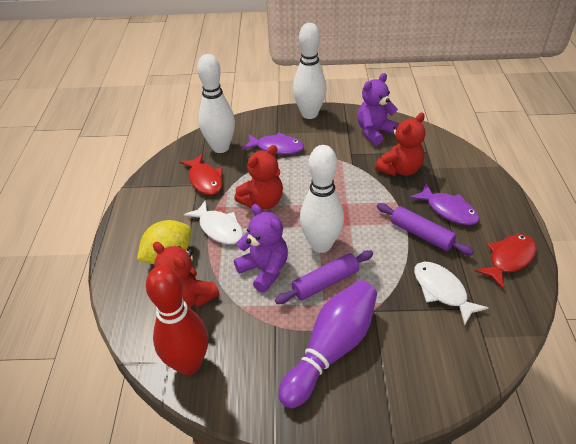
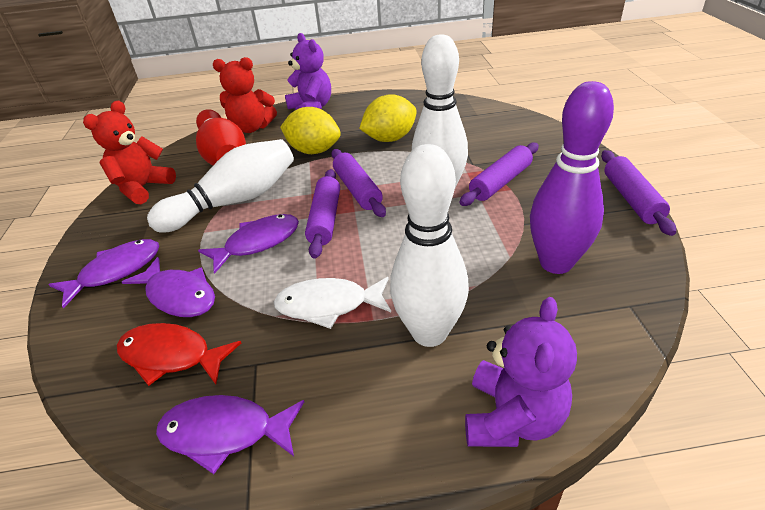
purple fish: 2 -> 4
purple rolling pin: 2 -> 4
red fish: 2 -> 1
red teddy bear: 3 -> 2
white fish: 2 -> 1
yellow lemon: 1 -> 2

